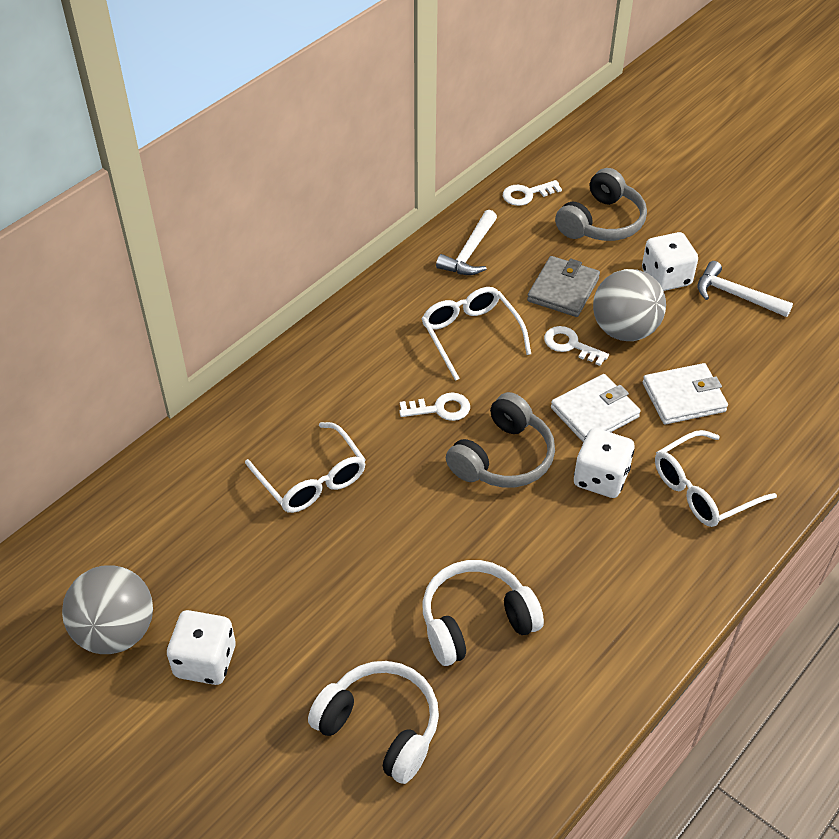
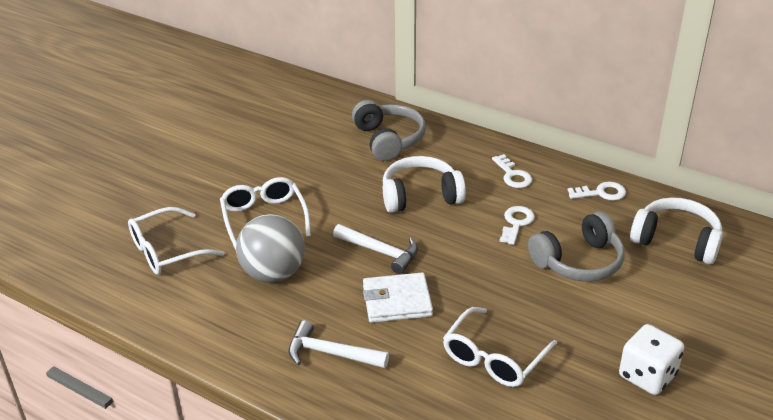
grey ball: 2 -> 1
grey wallet: 1 -> 0
white dice: 3 -> 1
white wallet: 2 -> 1

